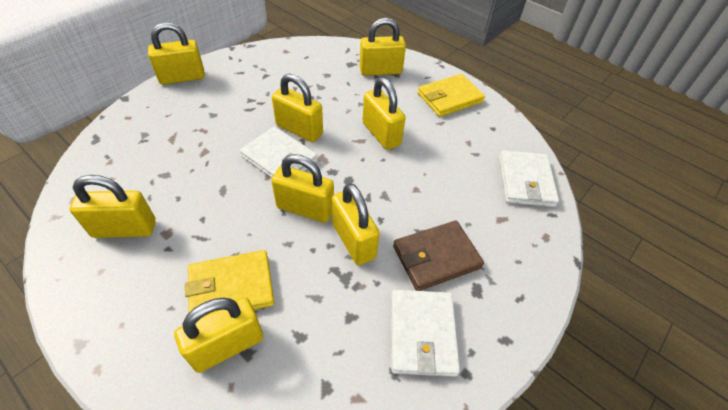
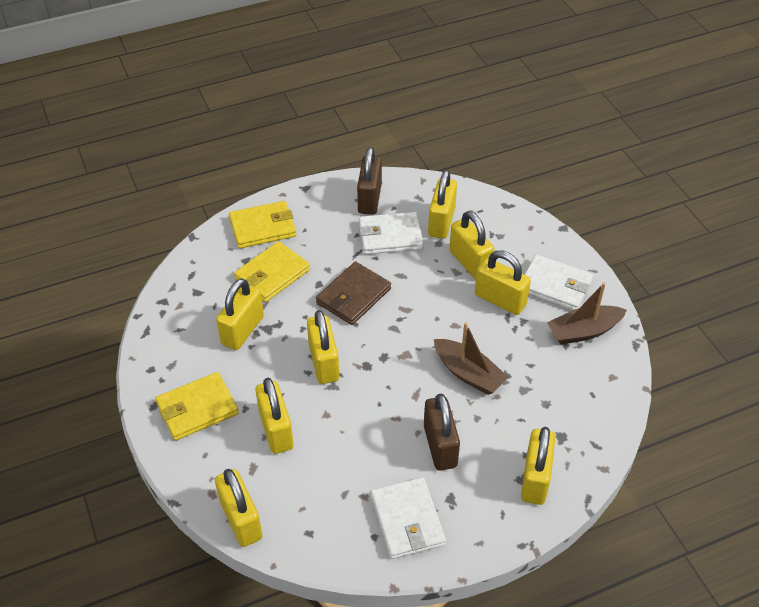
brown boat: 0 -> 2
brown padlock: 0 -> 2
yellow wallet: 2 -> 3

